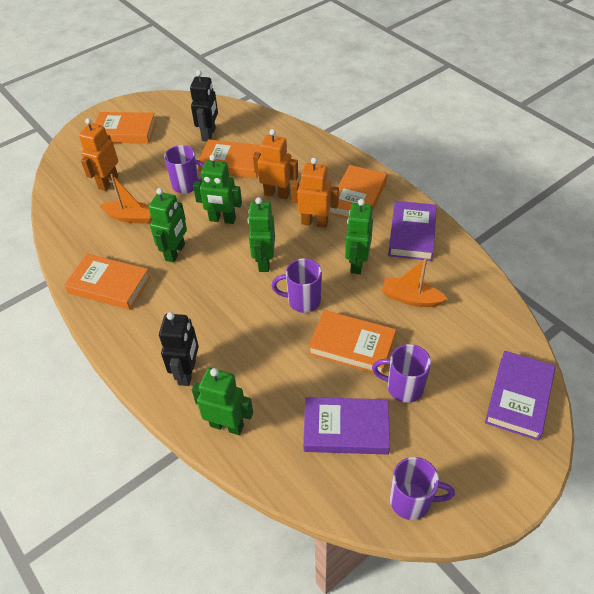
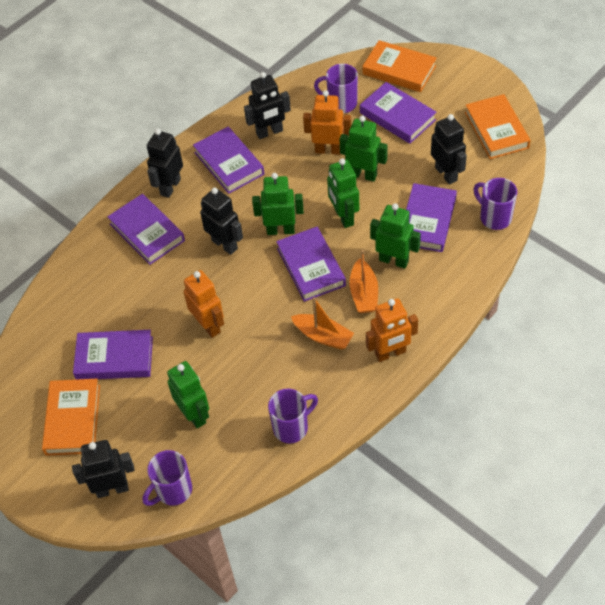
black robot: 2 -> 5
orange book: 5 -> 3
purple book: 3 -> 6

